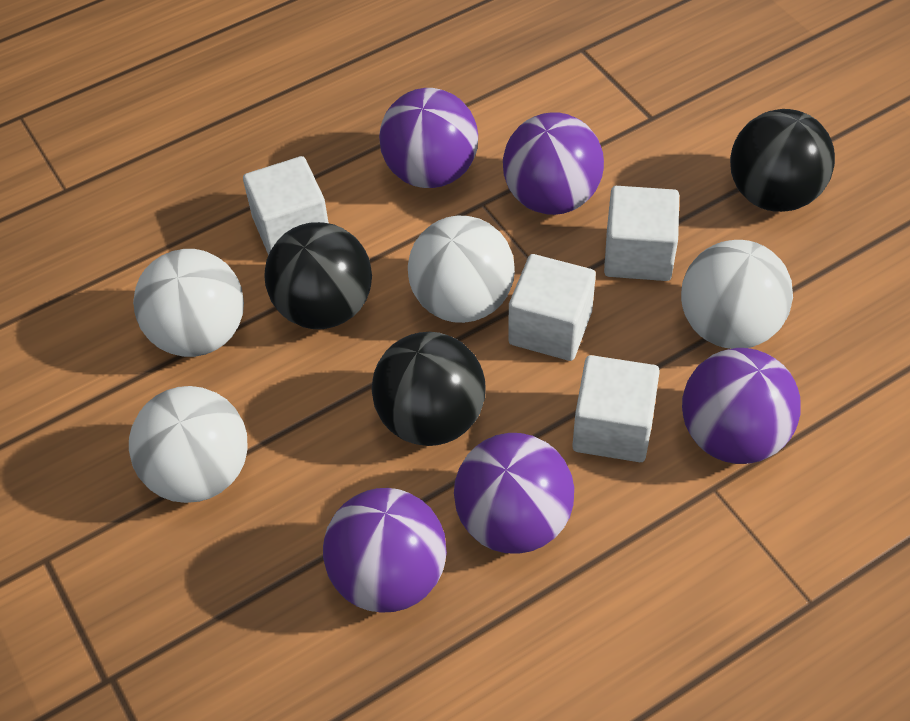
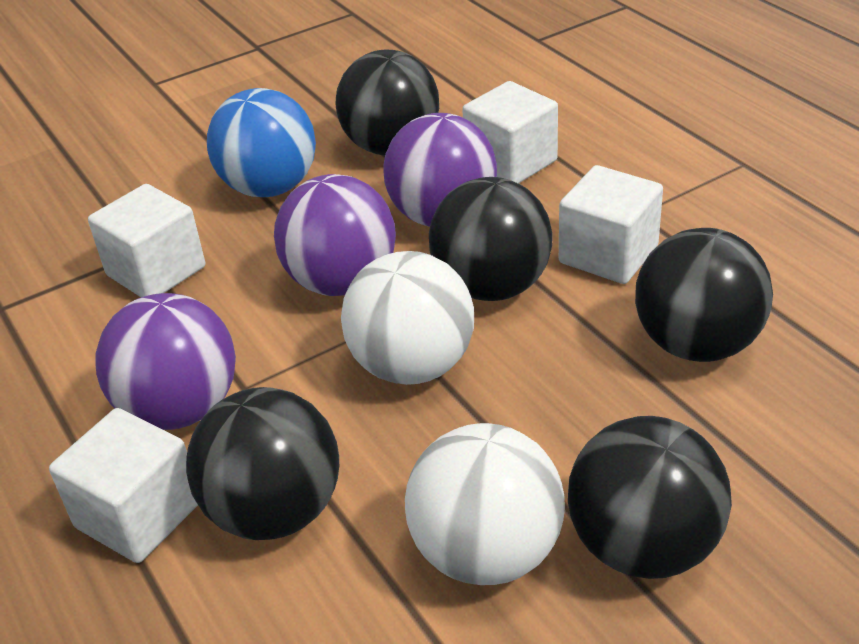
black ball: 3 -> 5
blue ball: 0 -> 1
purple ball: 5 -> 3
white ball: 4 -> 2

